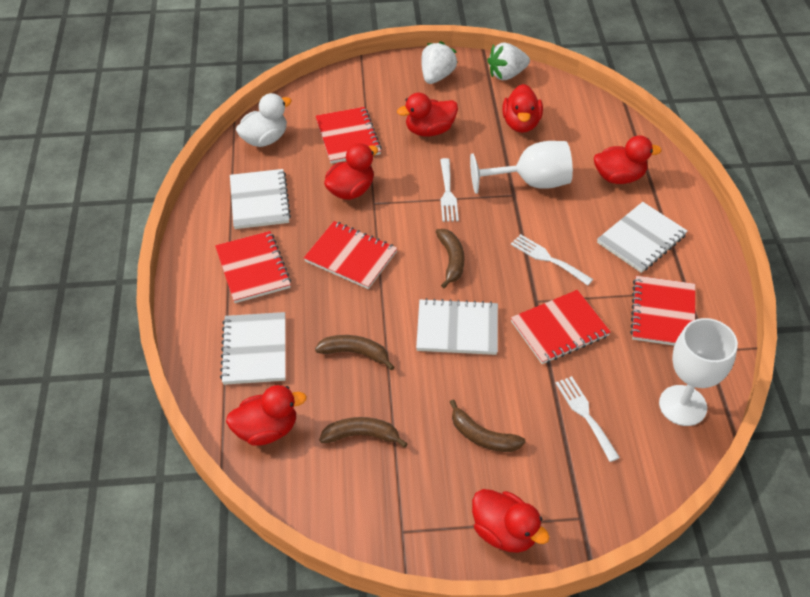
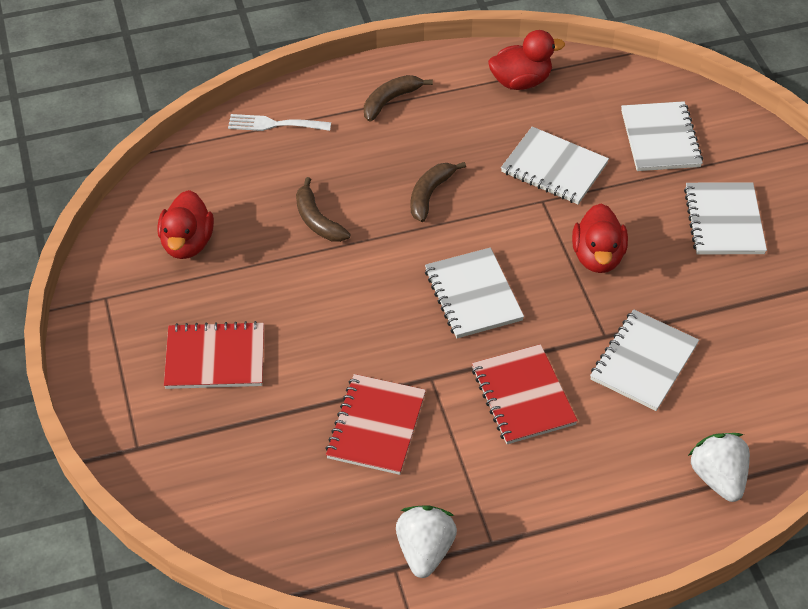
brown banana: 4 -> 3
red duck: 6 -> 3
red notebook: 5 -> 3
white duck: 1 -> 0
white fork: 3 -> 1
white goblet: 2 -> 0
white notebook: 4 -> 5

